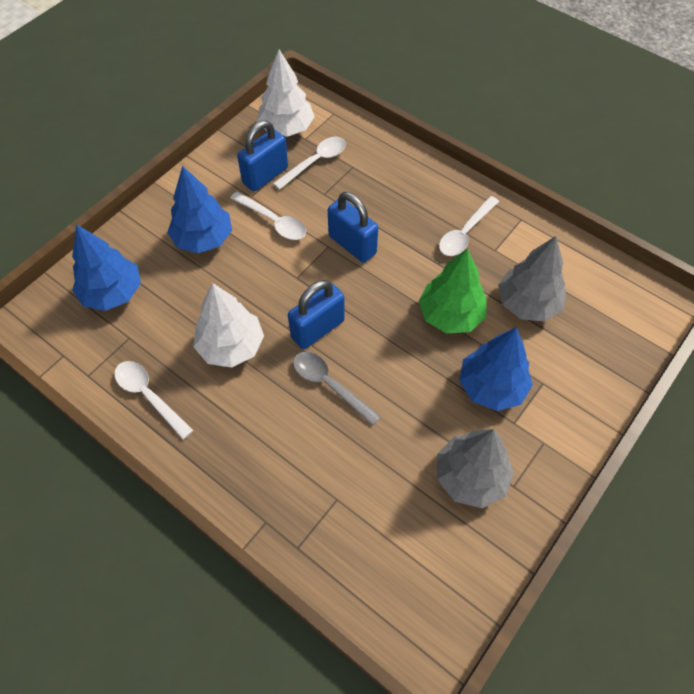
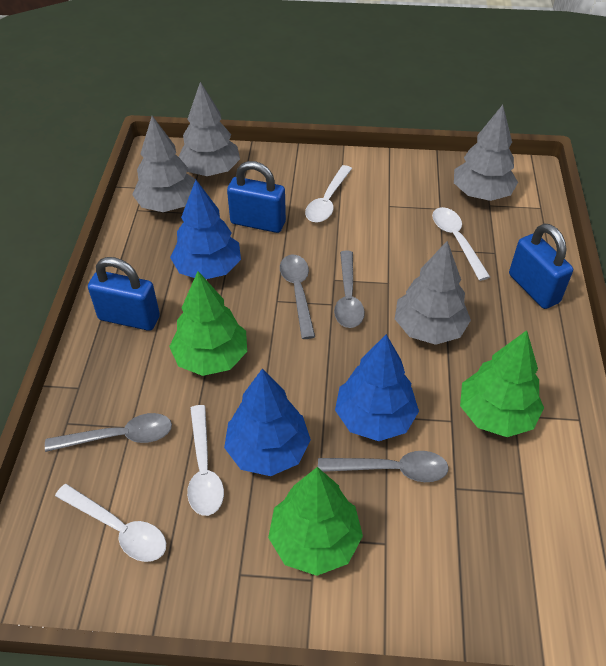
green tree: 1 -> 3
grey spoon: 1 -> 4
grey tree: 2 -> 4
white tree: 2 -> 0

